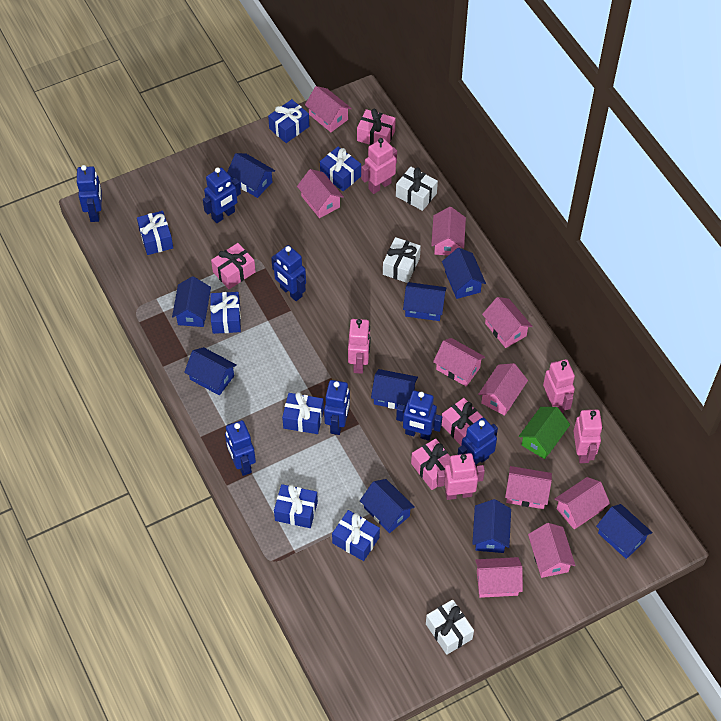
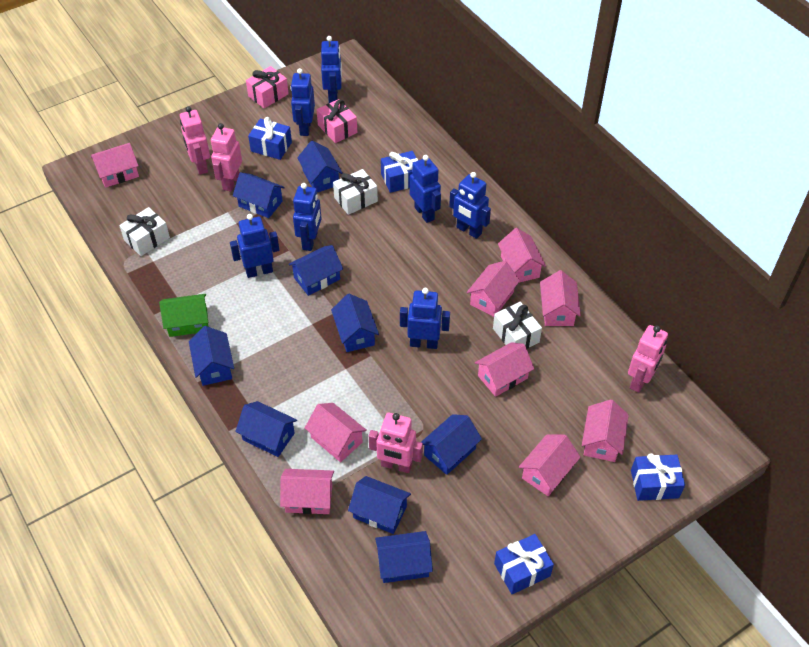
blue gift: 7 -> 4
pink gift: 4 -> 2
pink house: 10 -> 9
pink robot: 5 -> 4

